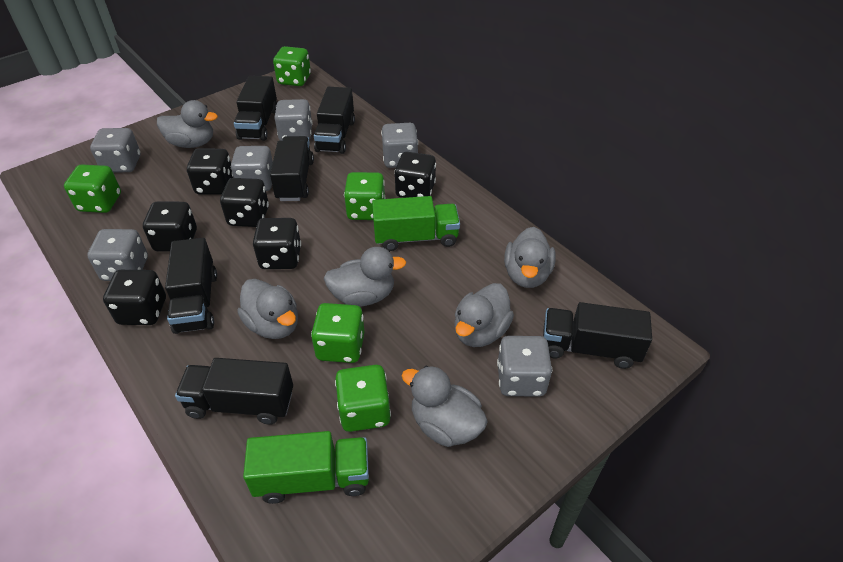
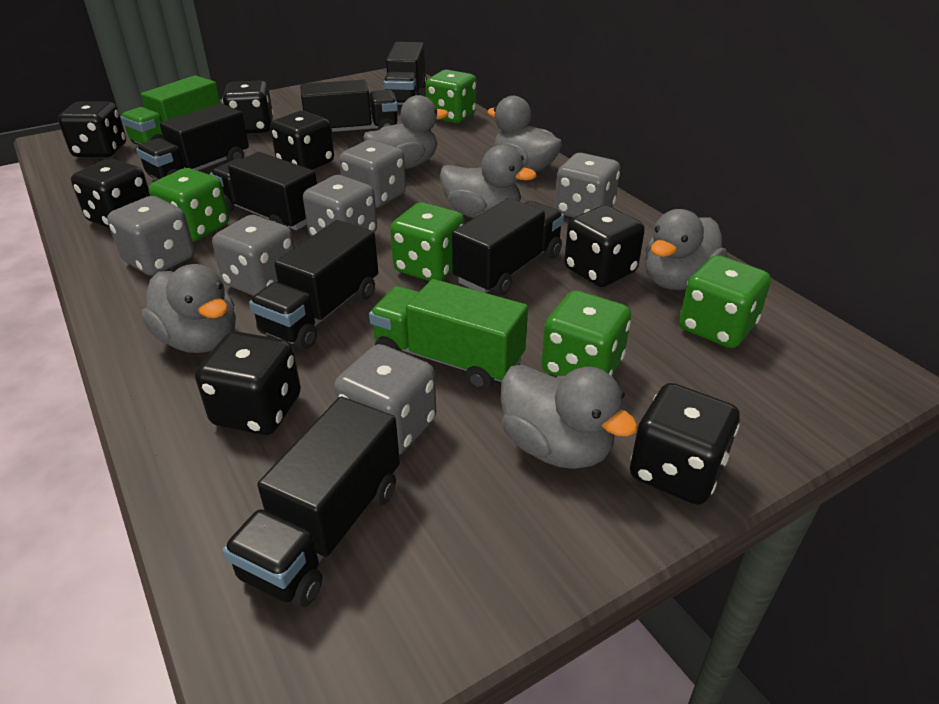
black dice: 6 -> 7
black truck: 6 -> 7

